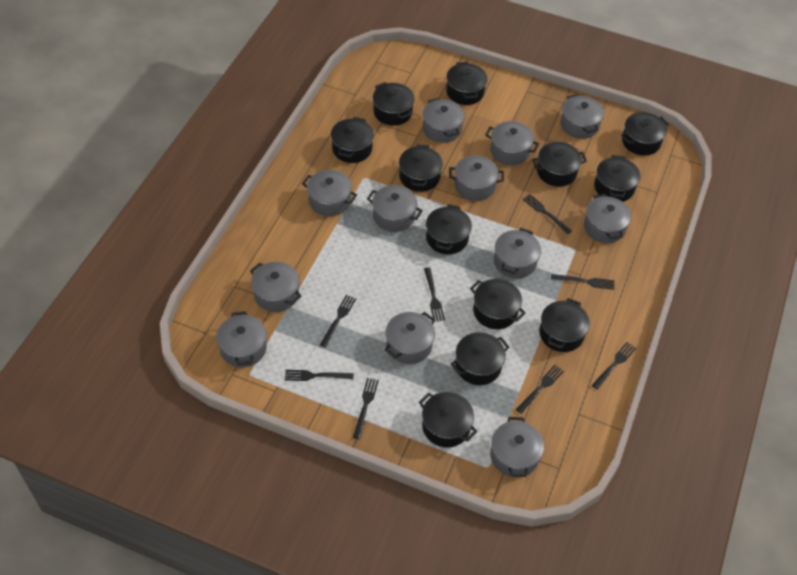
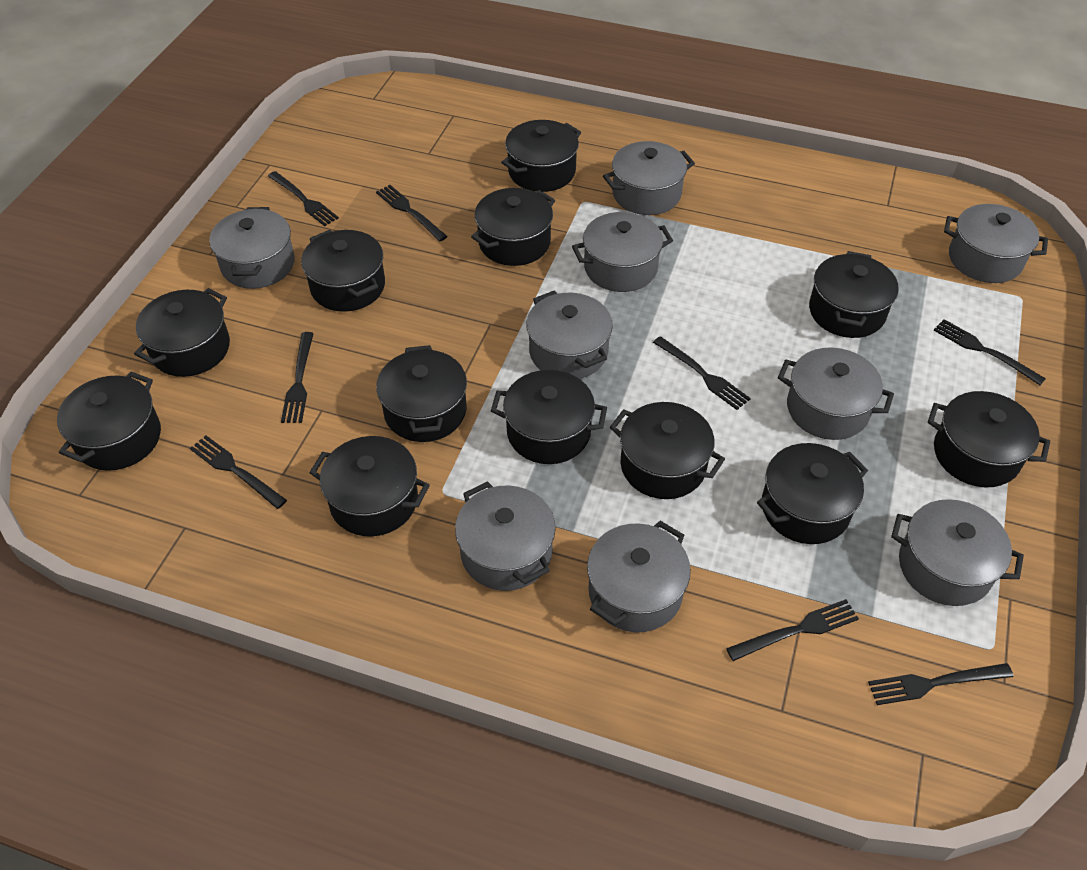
grey pot: 12 -> 9

